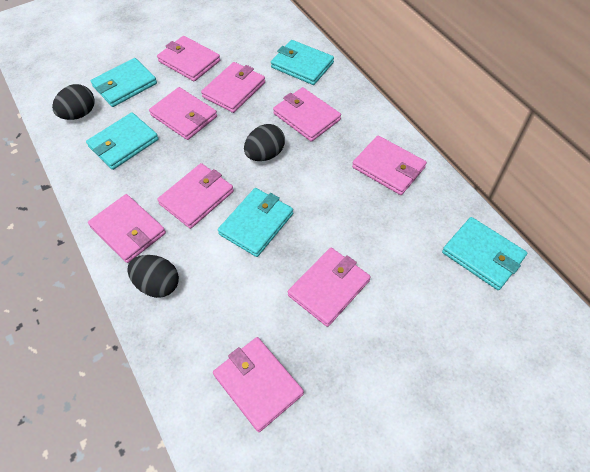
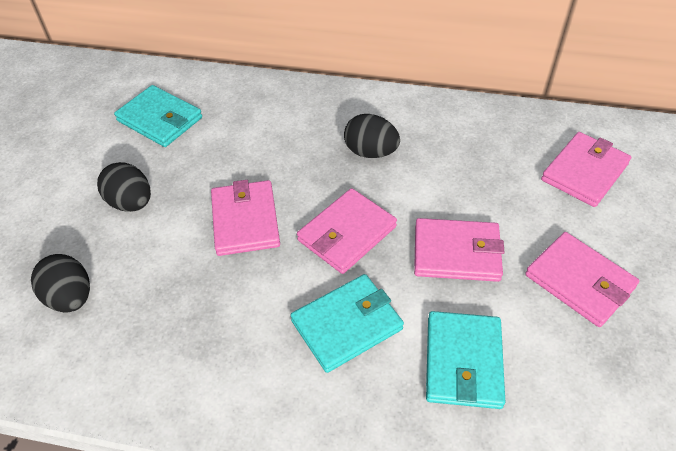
pink wallet: 9 -> 5
turquoise wallet: 5 -> 3

